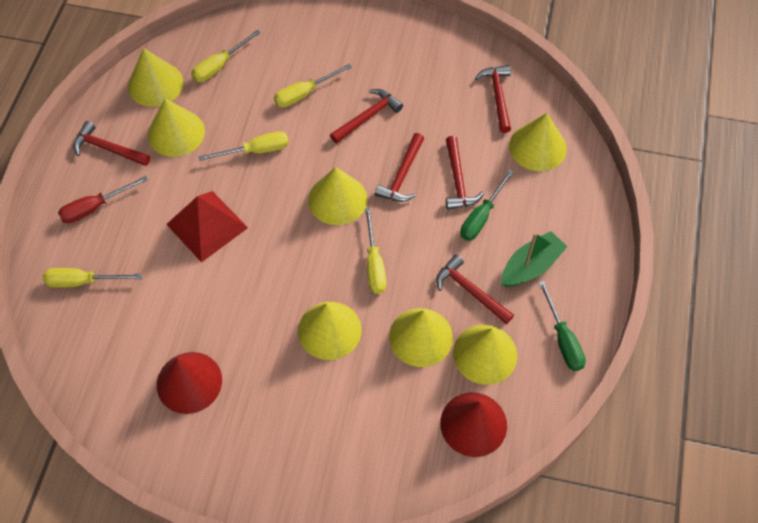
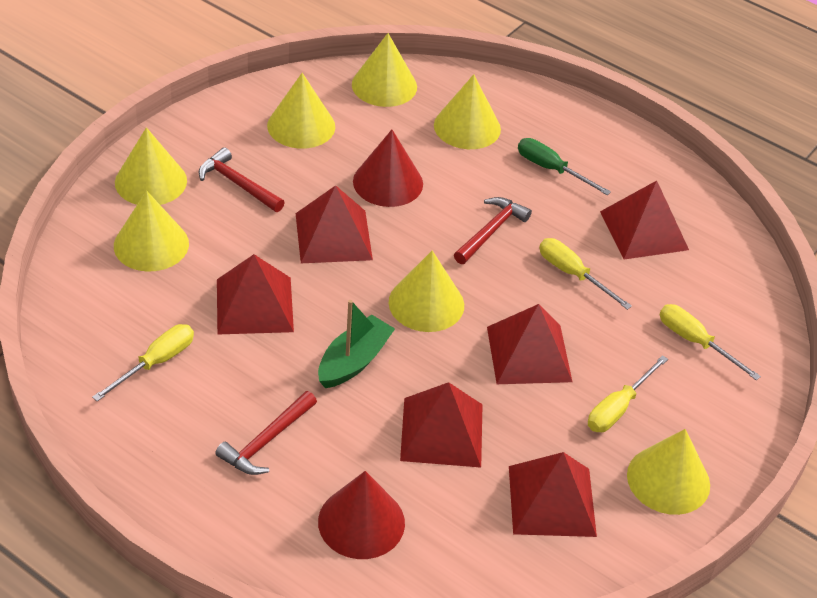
green screwdriver: 2 -> 1
red hammer: 6 -> 3
red pyramid: 1 -> 6
red screwdriver: 1 -> 0
yellow screwdriver: 5 -> 4

